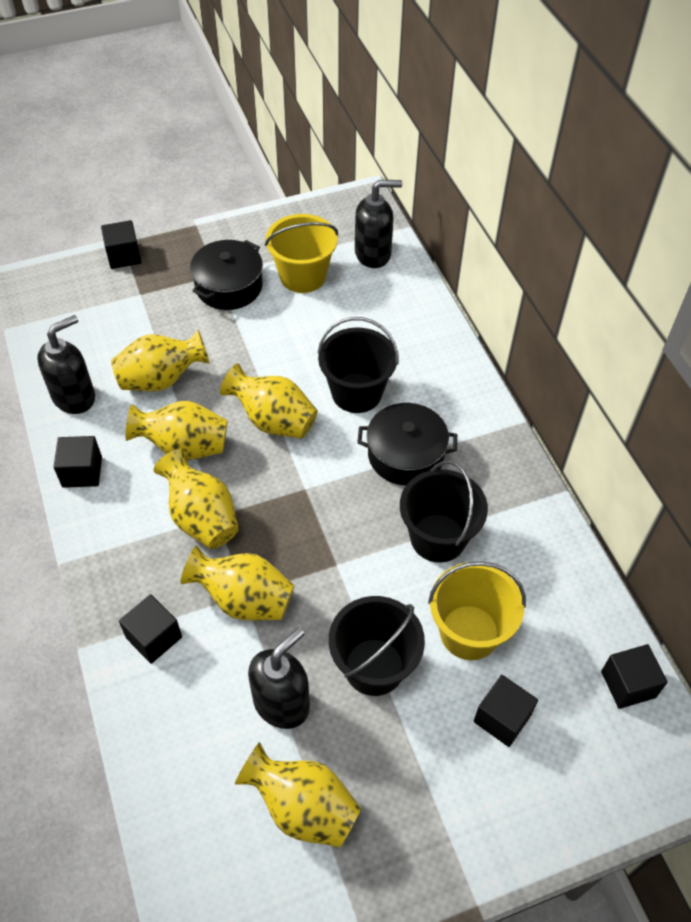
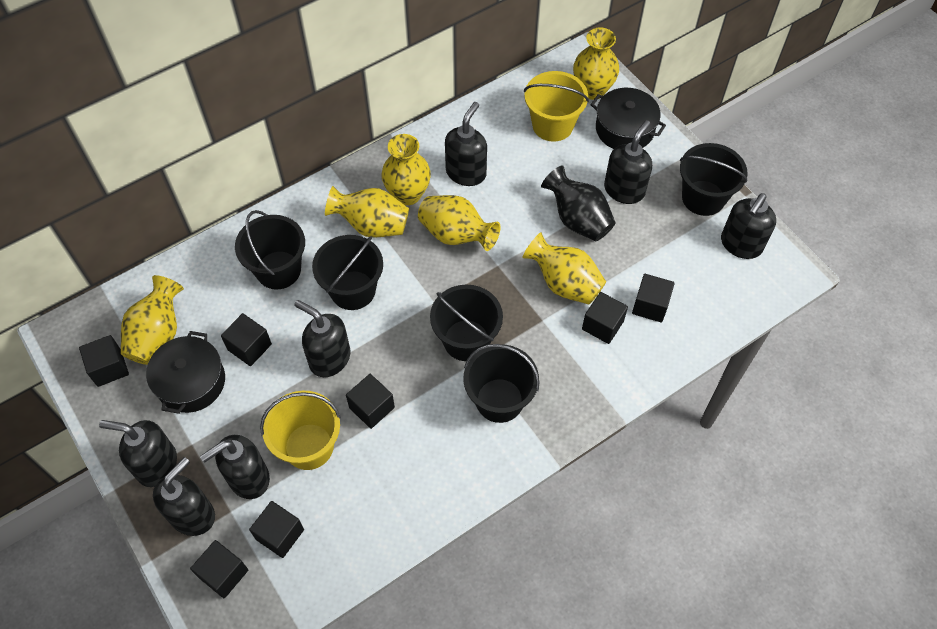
black bucket: 3 -> 5
black cube: 5 -> 7
black soap dispenser: 3 -> 7
black vase: 0 -> 1

